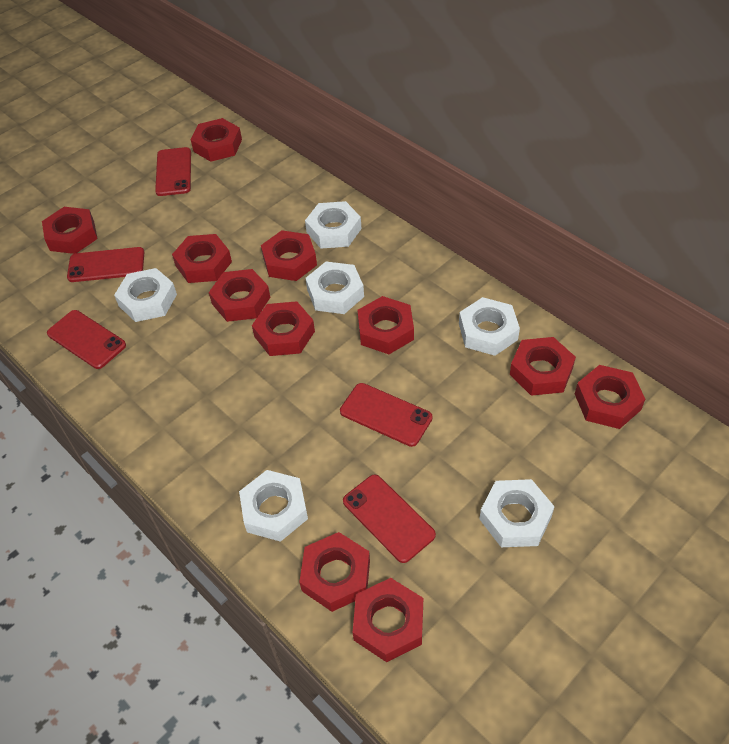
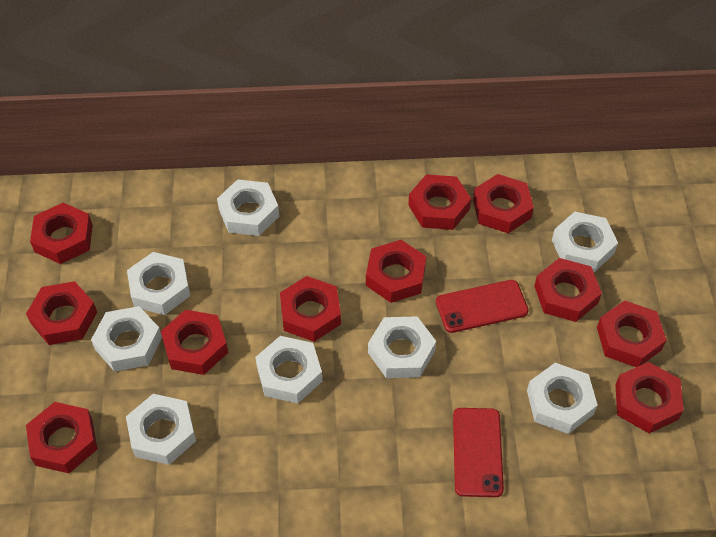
red phone: 5 -> 2
white nut: 6 -> 8

